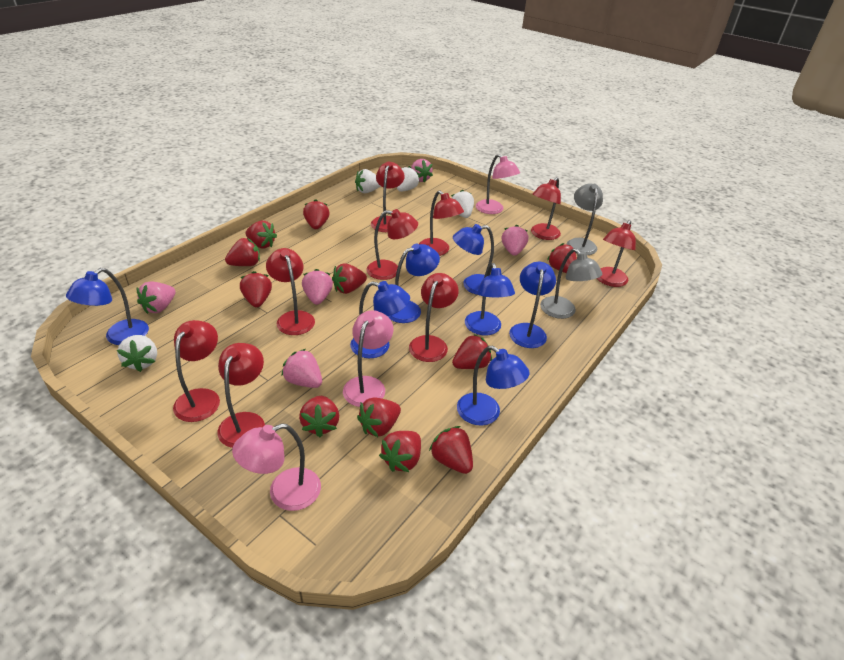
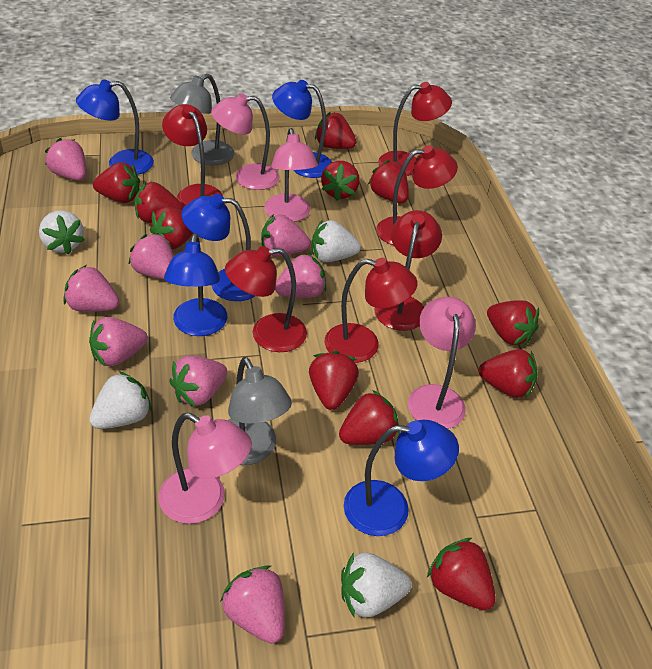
blue lamp: 7 -> 5
pink lamp: 3 -> 4
pink strawberry: 5 -> 8
red lamp: 9 -> 6

